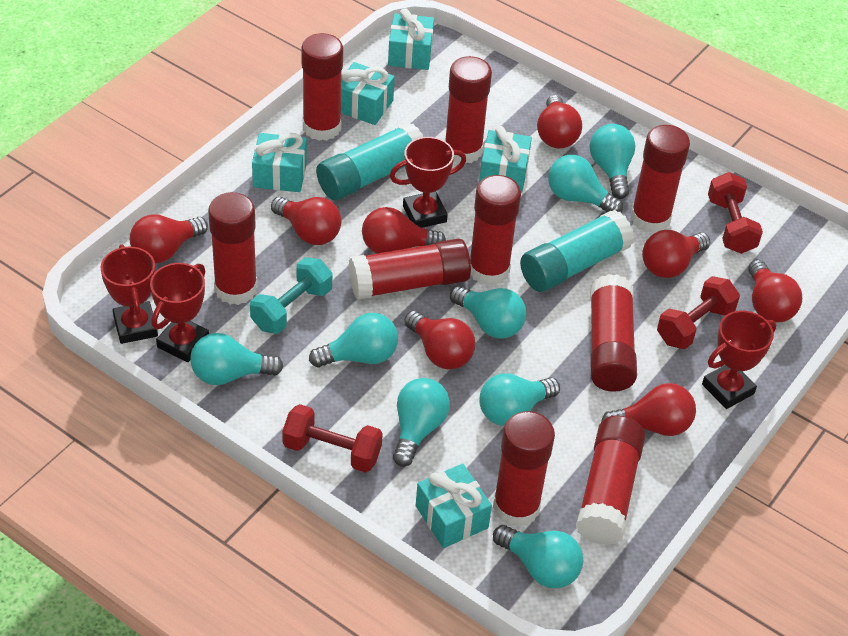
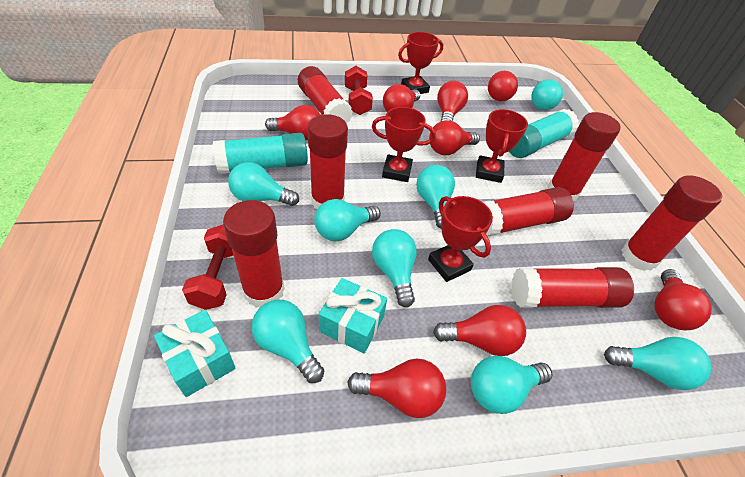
red dumbbell: 3 -> 2
red glue stick: 9 -> 7
turquoise dumbbell: 1 -> 0
turquoise gift: 5 -> 2

